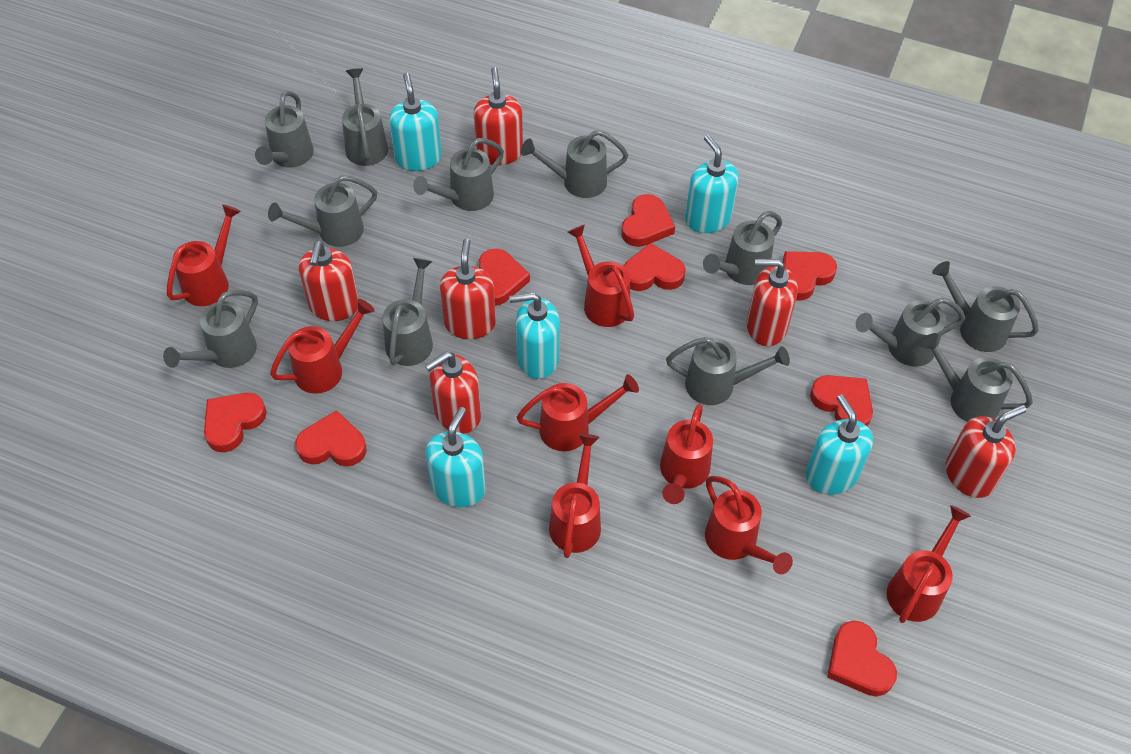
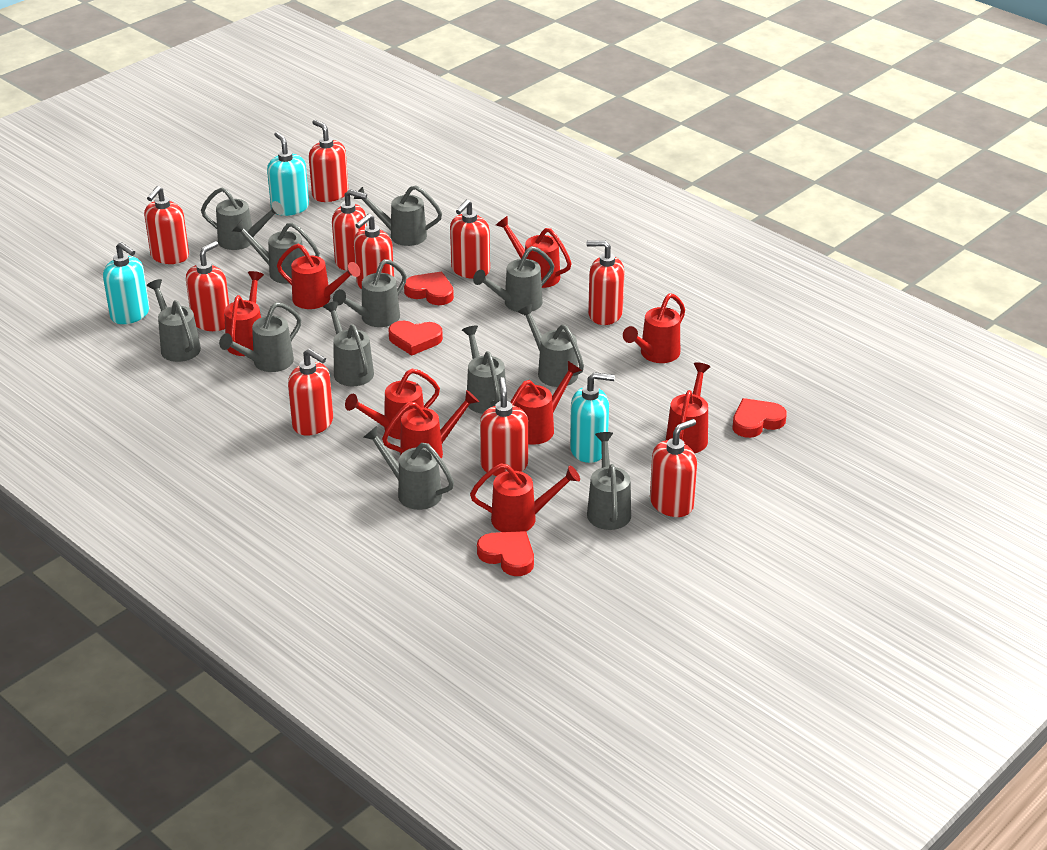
red heart: 8 -> 4
red soap dispenser: 6 -> 10
red watering can: 8 -> 9
turquoise soap dispenser: 5 -> 3

